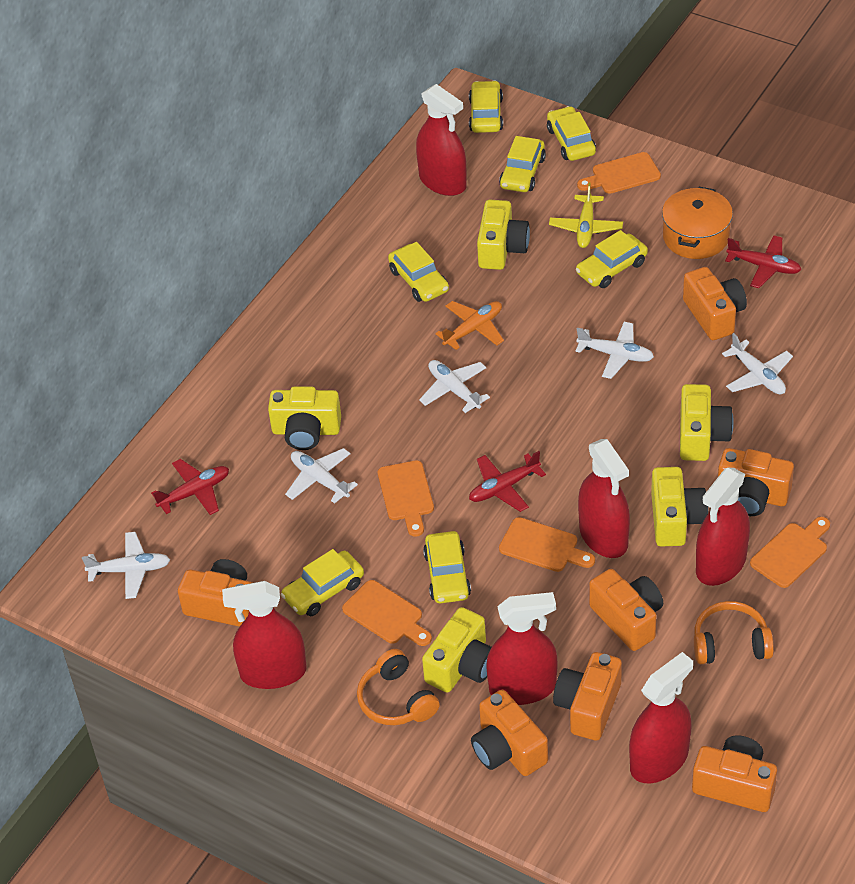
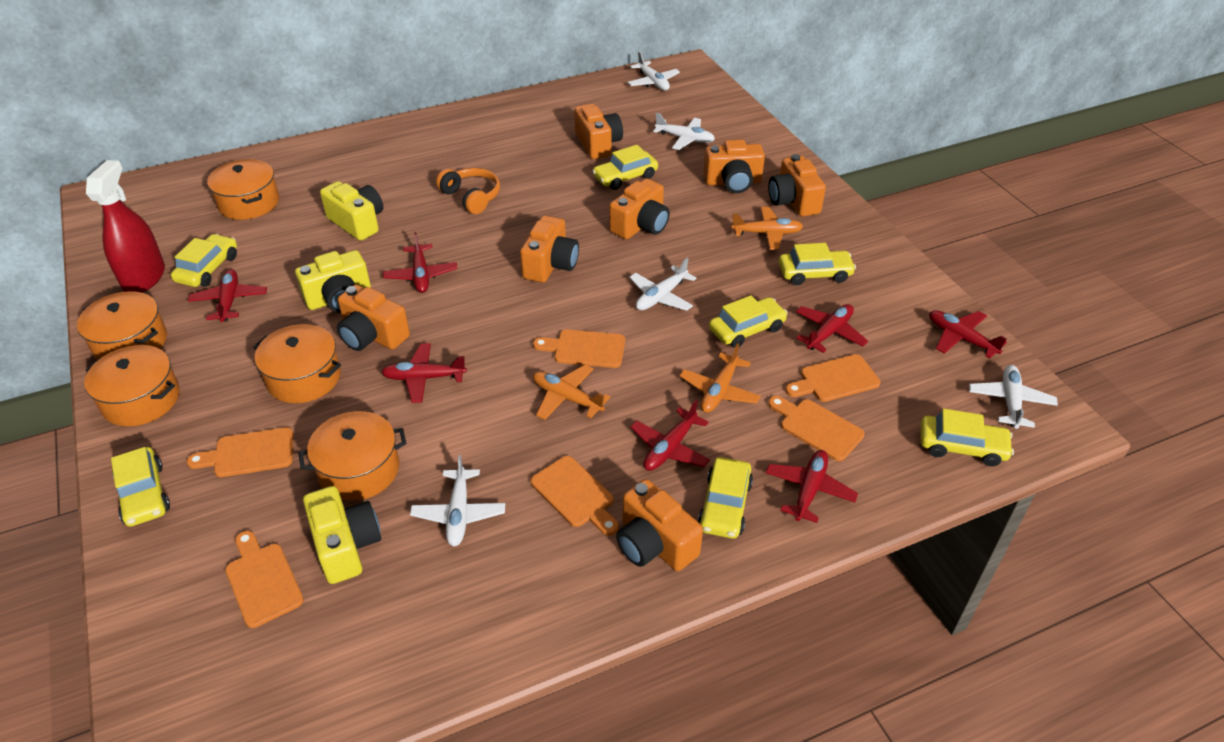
orange cutting board: 5 -> 6
orange headphones: 2 -> 1
orange plane: 1 -> 3
orange pot: 1 -> 5
red plane: 3 -> 7
red spray bottle: 6 -> 1
yellow camera: 5 -> 3
yellow plane: 1 -> 0

